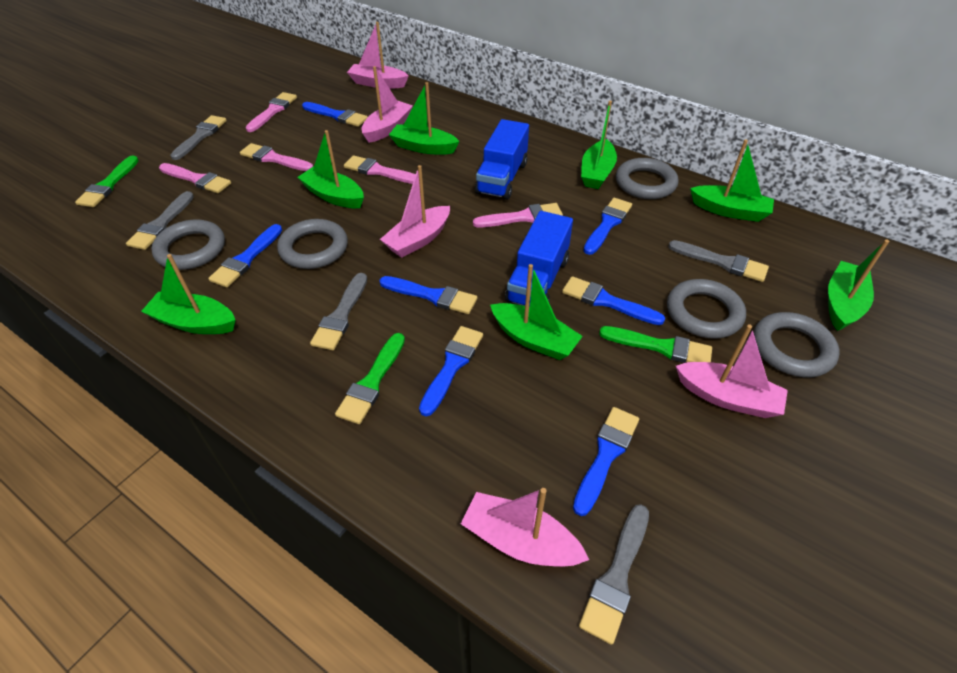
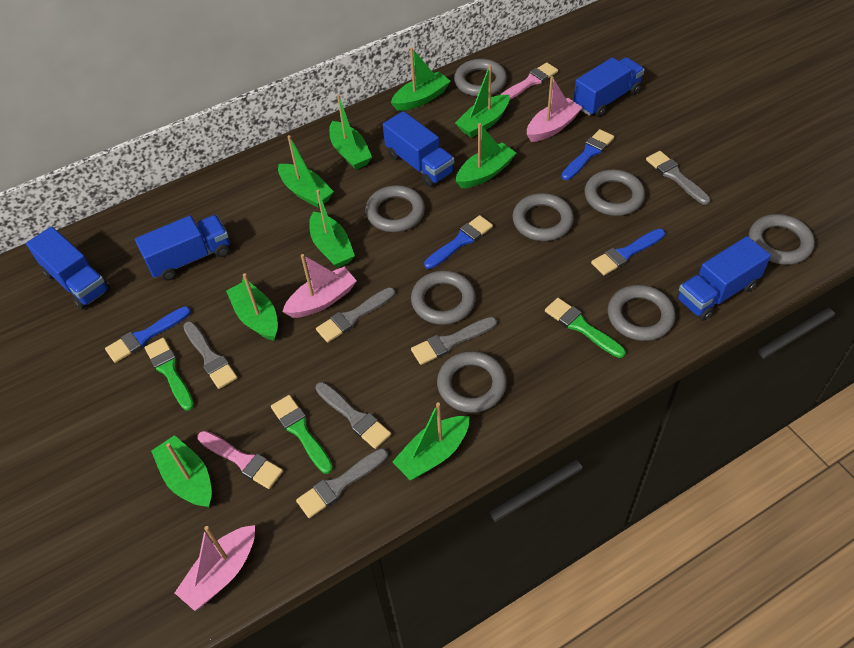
blue brush: 7 -> 4
blue truck: 2 -> 5
green boat: 7 -> 9
grey brush: 5 -> 6
grey ring: 5 -> 8
pink boat: 5 -> 3
pink brush: 5 -> 2

